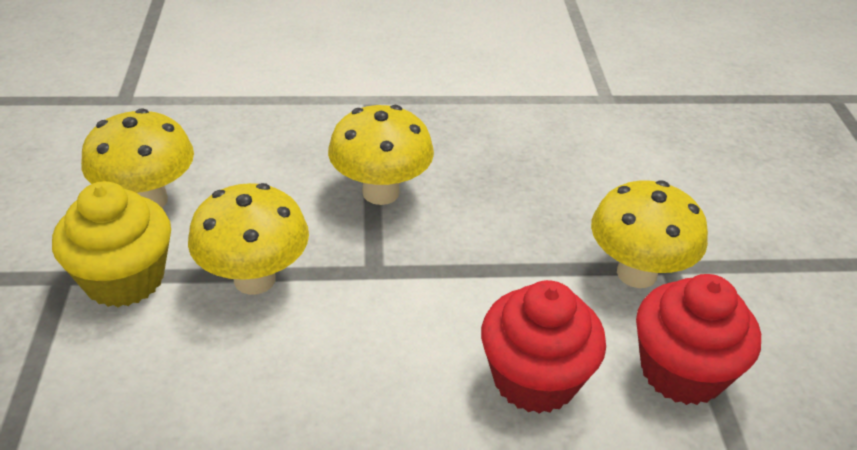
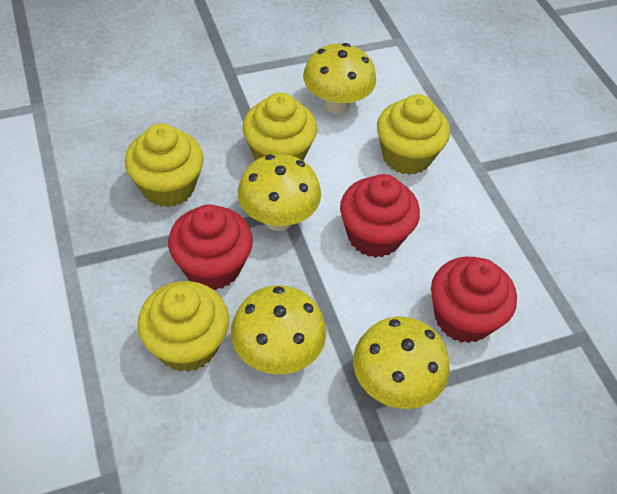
red cupcake: 2 -> 3
yellow cupcake: 1 -> 4

